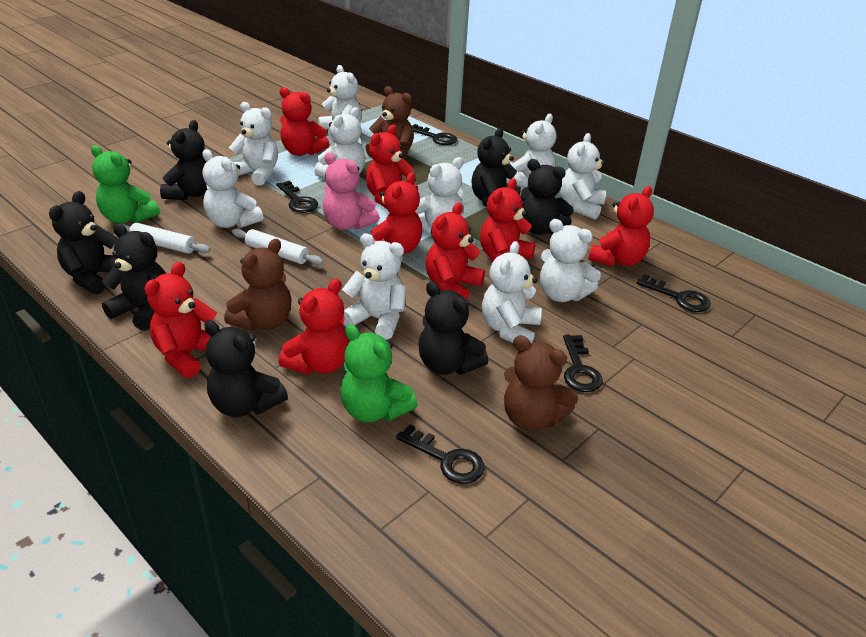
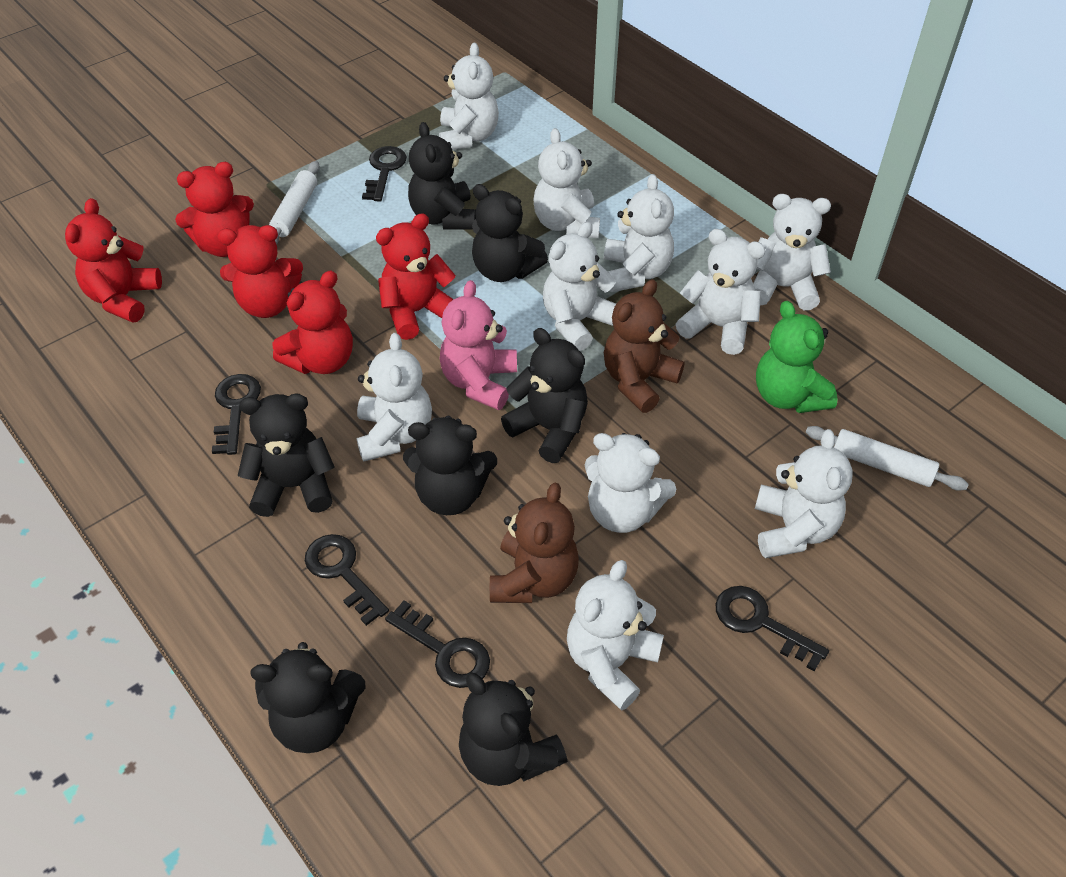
brown teddy bear: 3 -> 2
green teddy bear: 2 -> 1
red teddy bear: 8 -> 5

